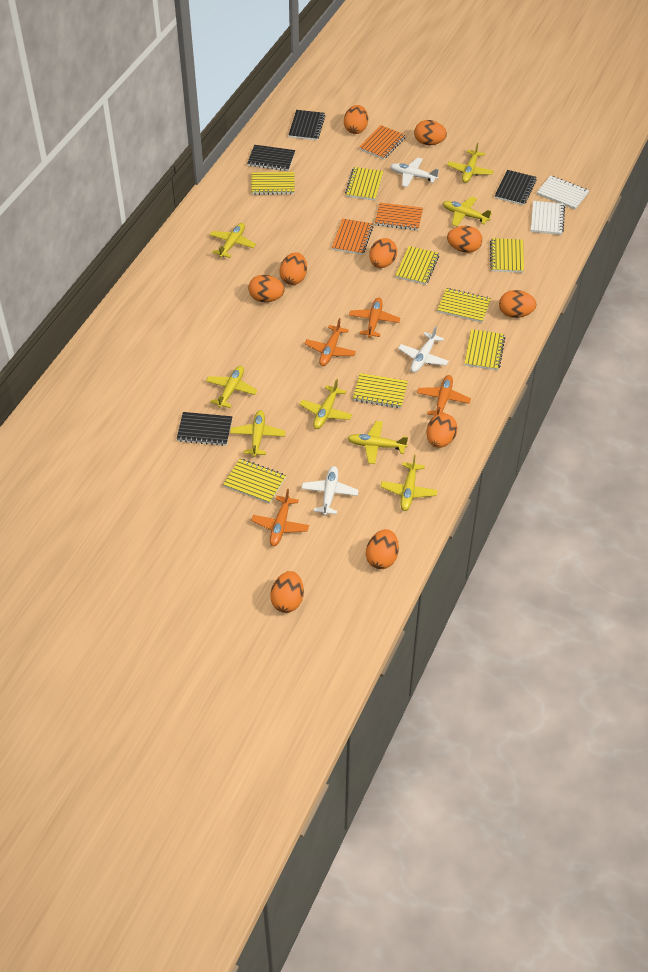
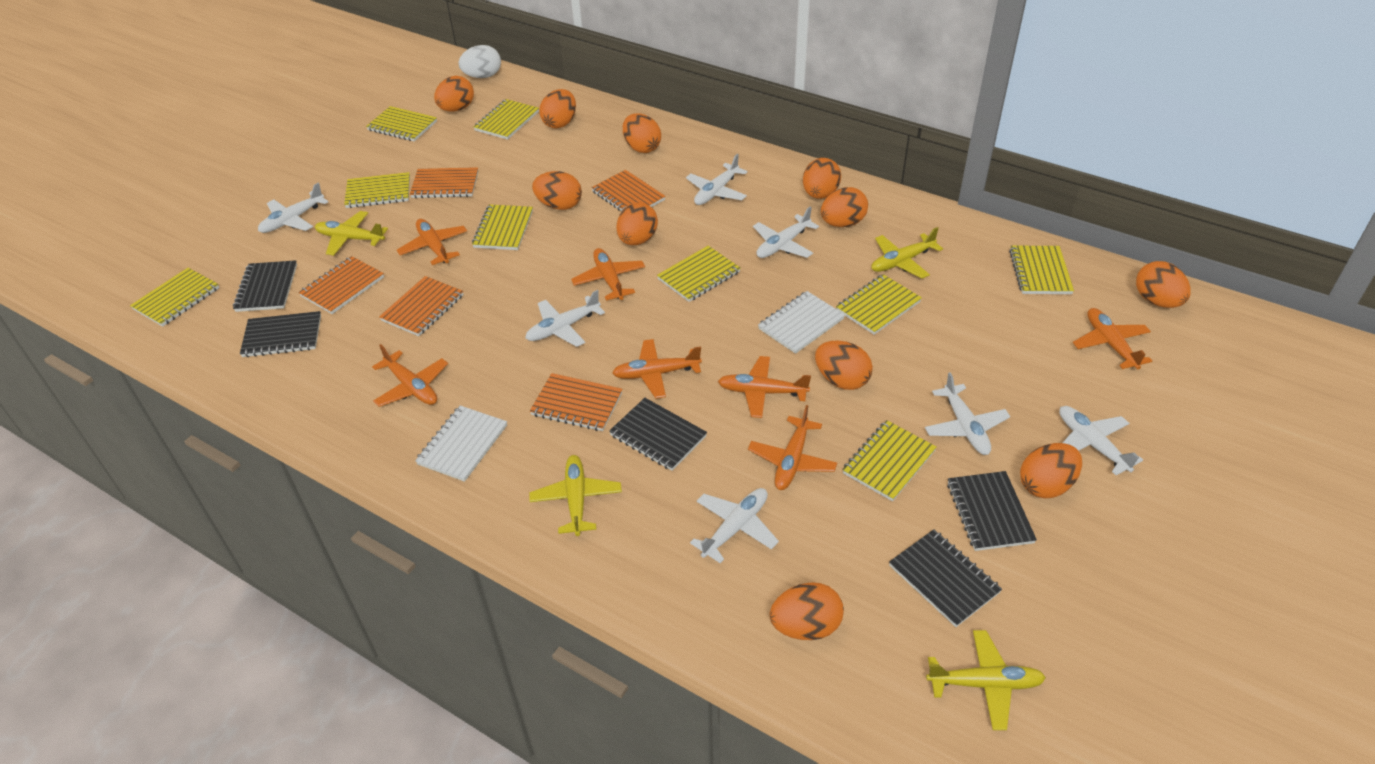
black notebook: 4 -> 5
orange egg: 10 -> 11
orange notebook: 3 -> 5
orange plane: 4 -> 7
white egg: 0 -> 1
white plane: 3 -> 7
yellow notebook: 8 -> 9
yellow plane: 8 -> 4

